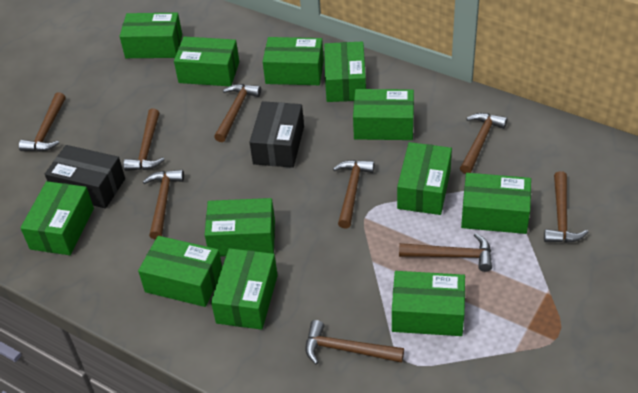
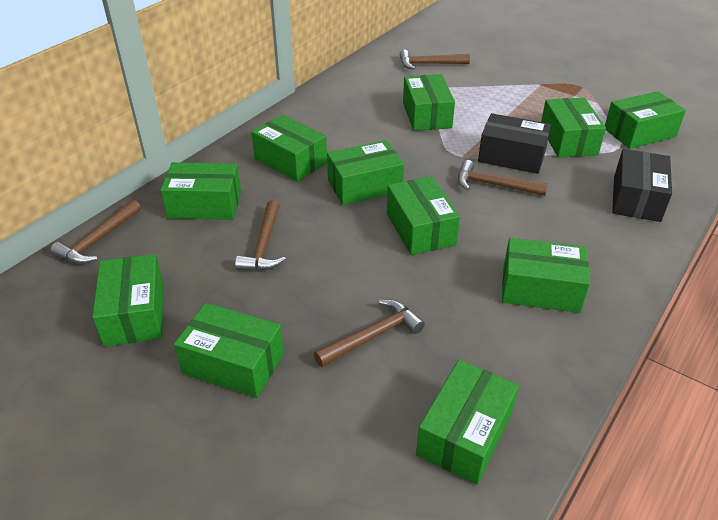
brown hammer: 9 -> 5
green box: 12 -> 11

